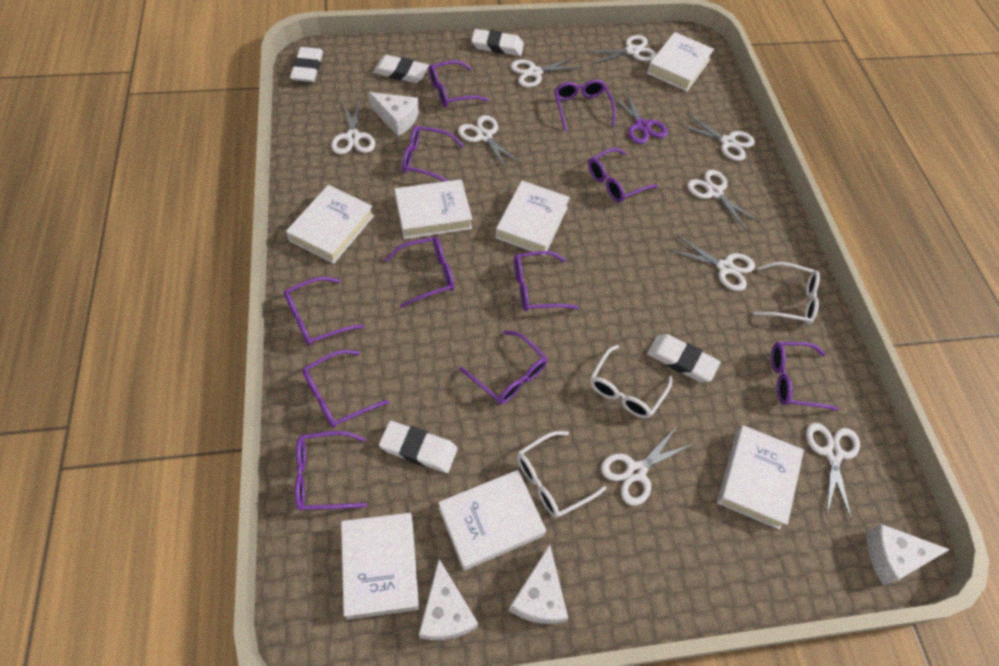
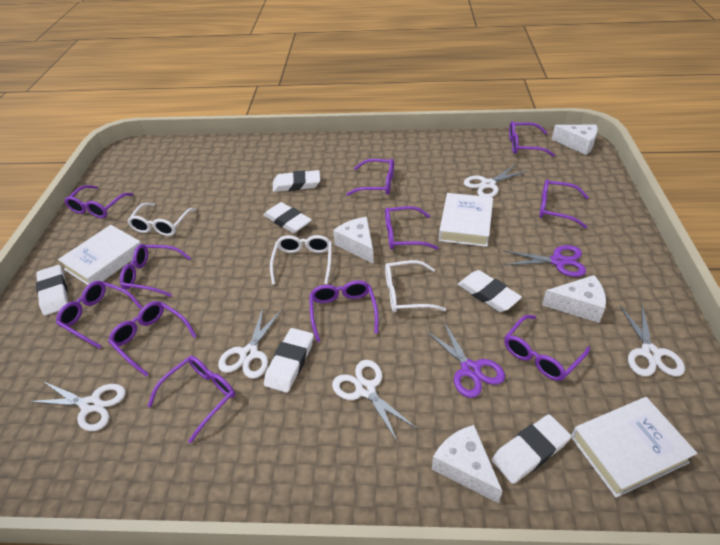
purple scissors: 1 -> 2
white book: 7 -> 3
white eraser: 5 -> 6
white scissors: 9 -> 5

